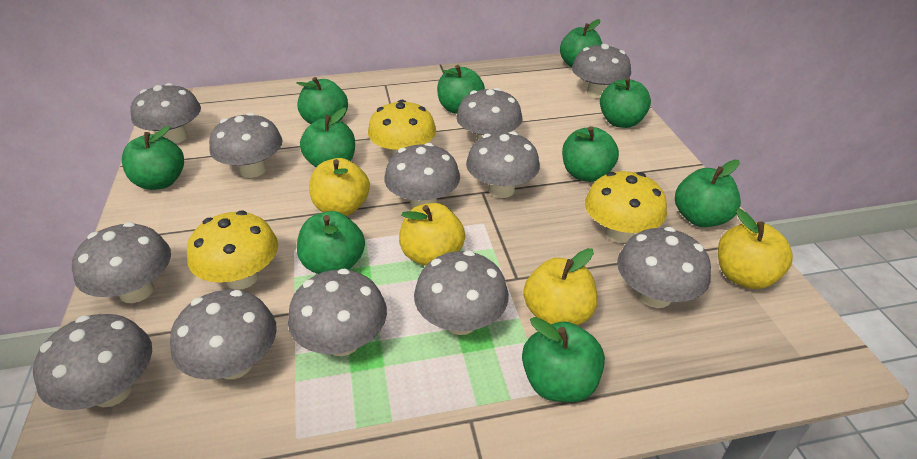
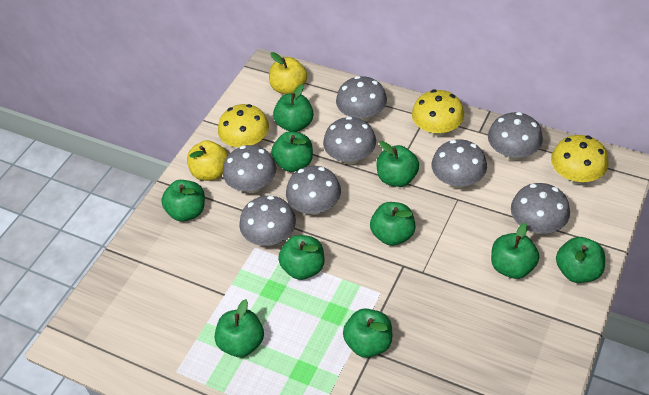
grey mushroom: 12 -> 8
yellow apple: 4 -> 2

